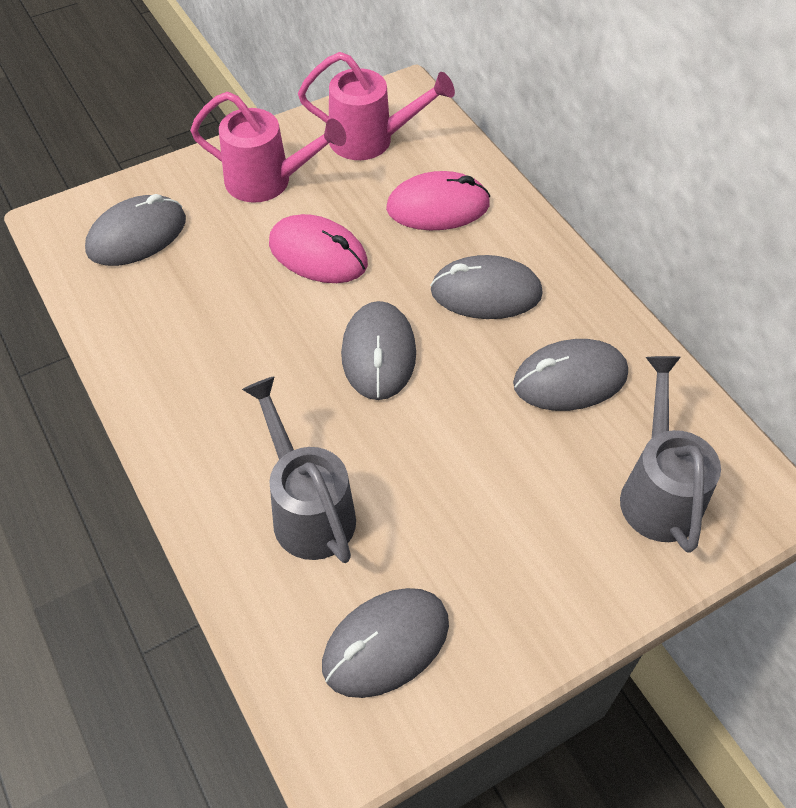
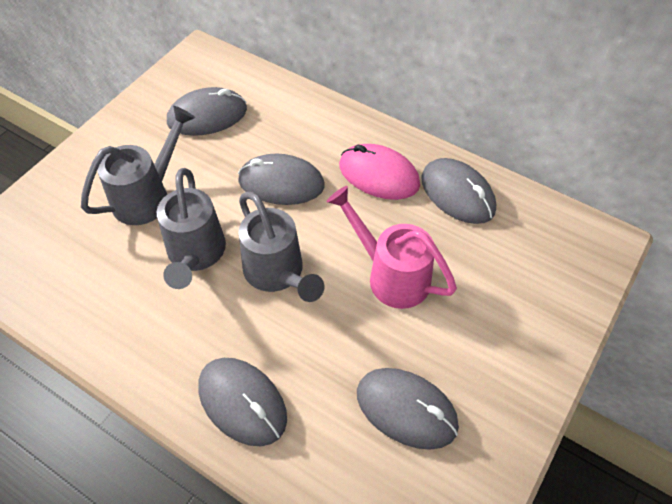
grey watering can: 2 -> 3
pink mouse: 2 -> 1
pink watering can: 2 -> 1

